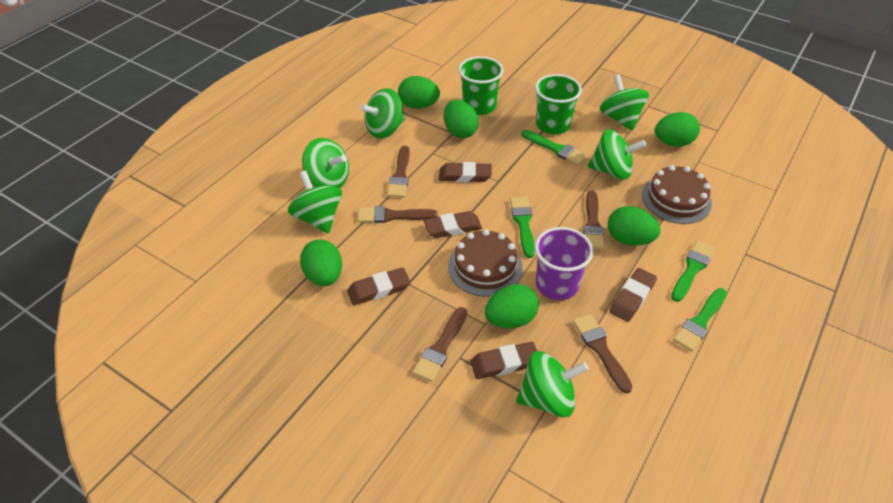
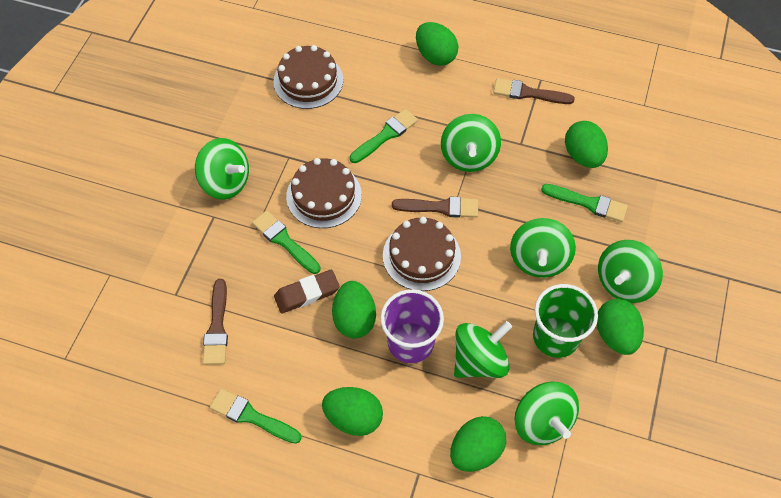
brown brush: 5 -> 3
brown cake: 2 -> 3
brown eraser: 5 -> 1
green cup: 2 -> 1

